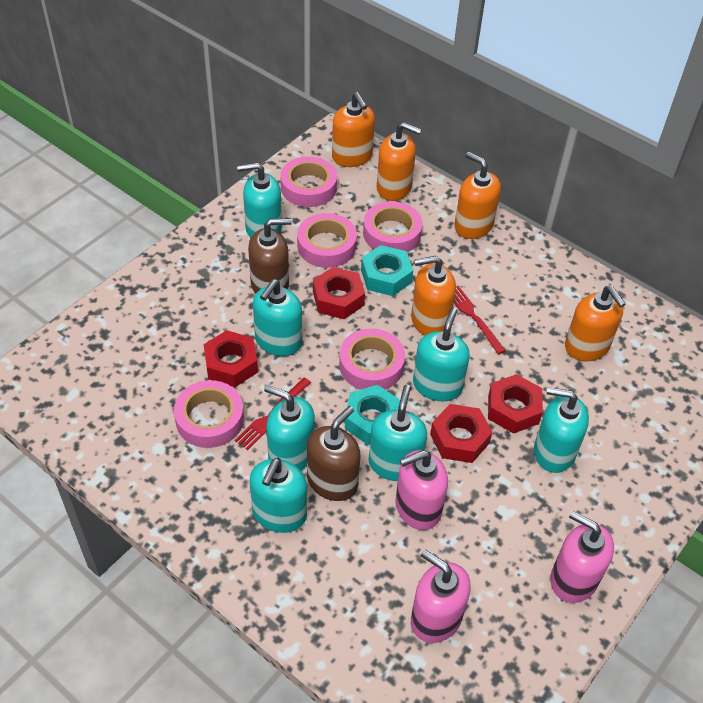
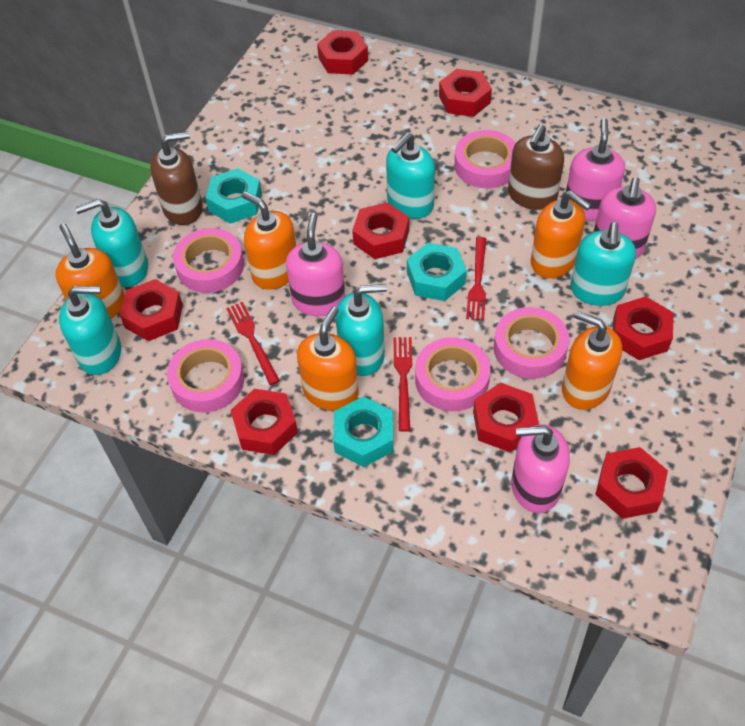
pink soap dispenser: 3 -> 4
red fork: 2 -> 3
red nut: 4 -> 8
turquoise nut: 2 -> 3
turquoise soap dispenser: 7 -> 5

